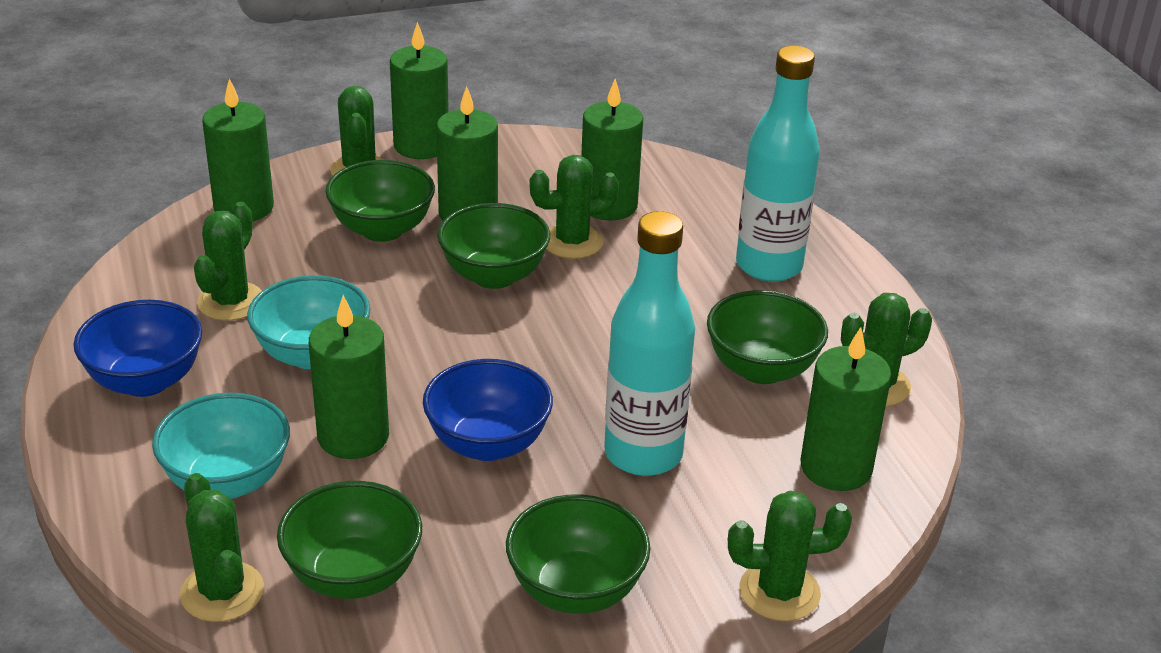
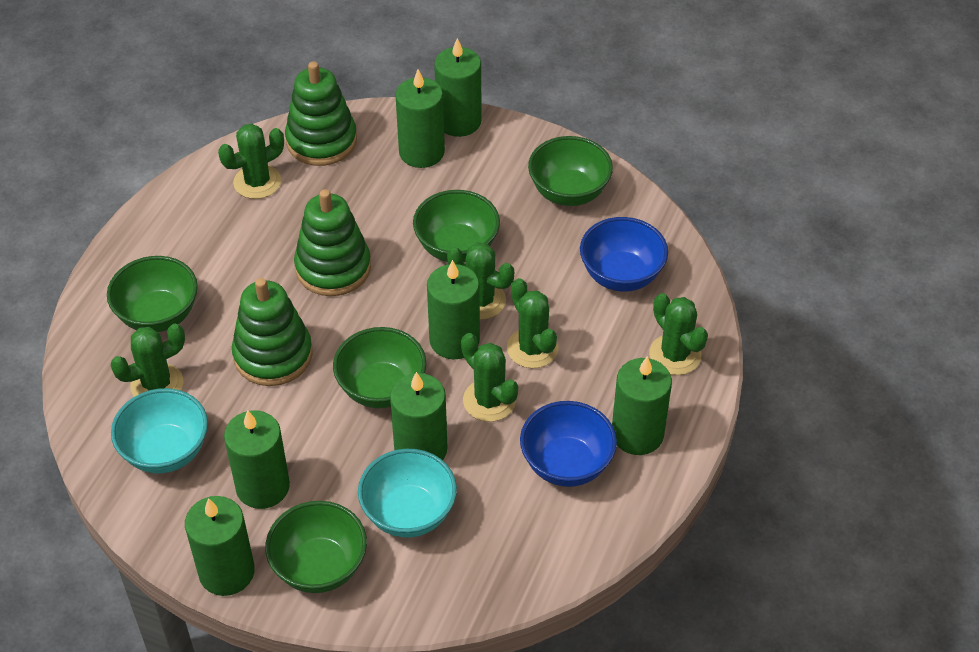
green candle: 6 -> 7
green stacking toy: 0 -> 3
turquoise bottle: 2 -> 0

